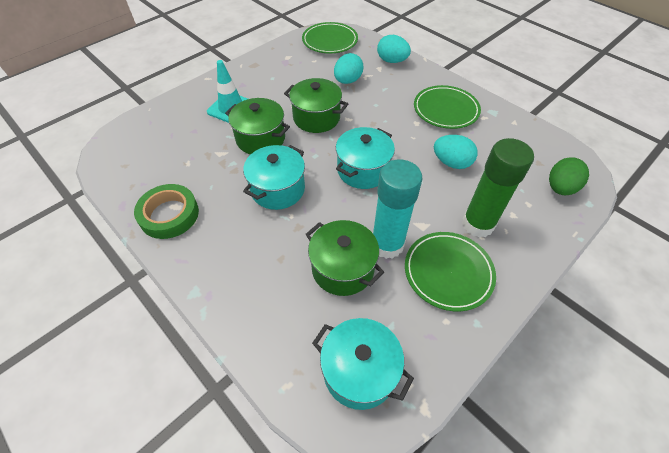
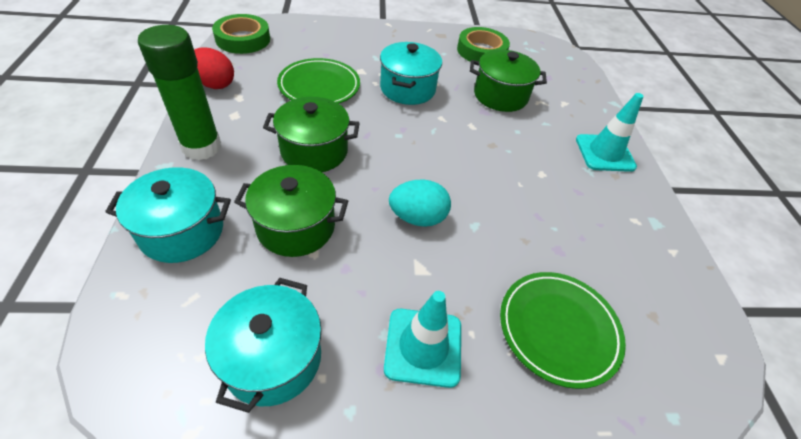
green egg: 1 -> 0
green plate: 3 -> 2
green tape: 1 -> 2
red egg: 0 -> 1
turquoise egg: 3 -> 1
turquoise glue stick: 1 -> 0
turquoise traffic cone: 1 -> 2

